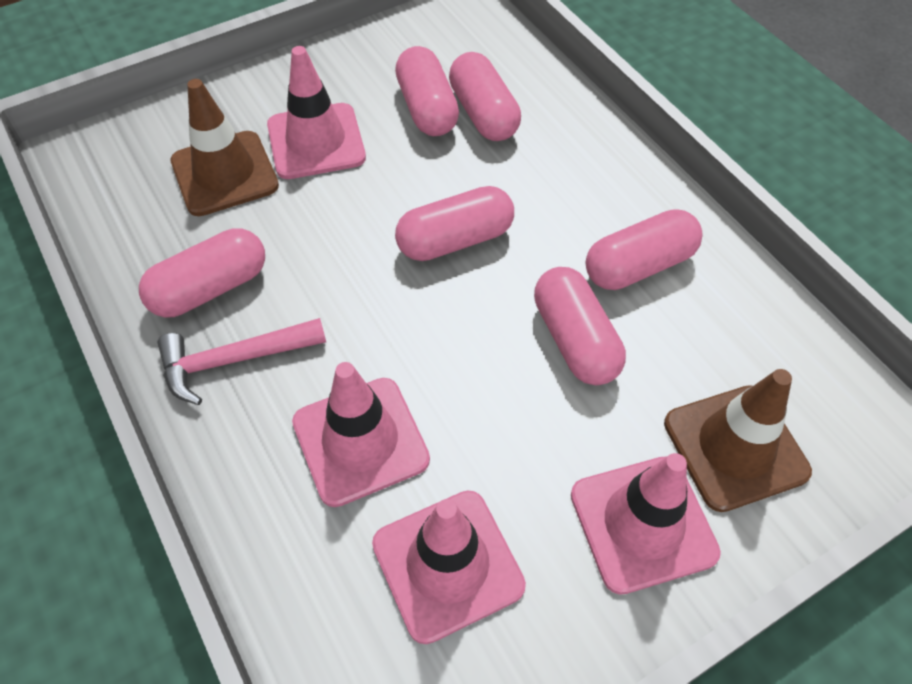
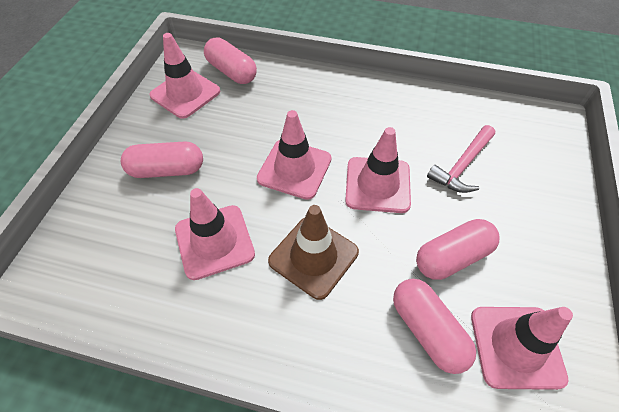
brown traffic cone: 2 -> 1
pink capsule: 6 -> 4
pink traffic cone: 4 -> 5

